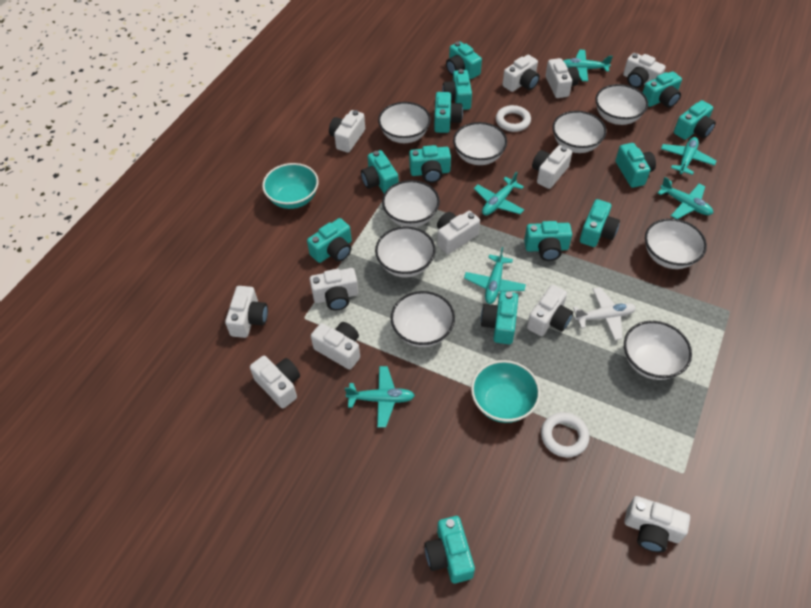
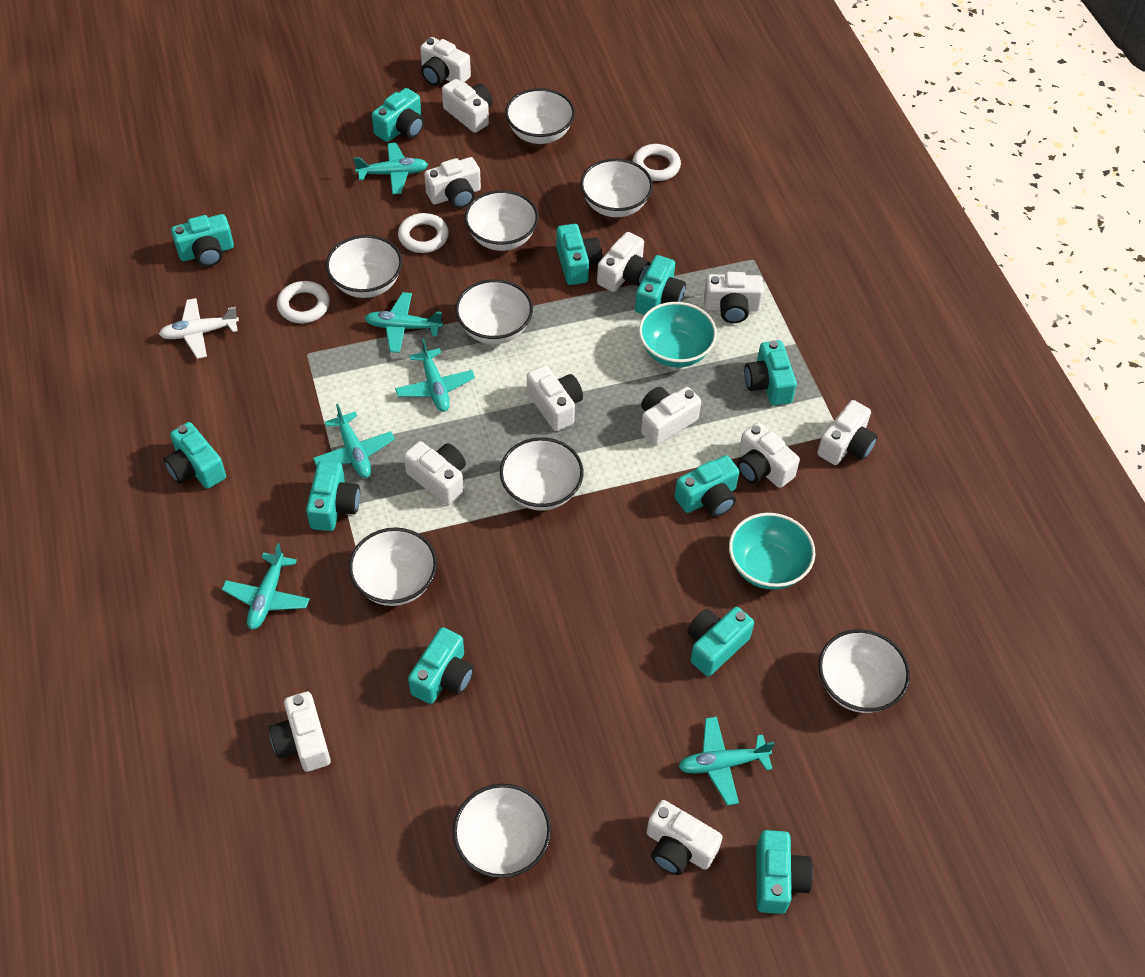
turquoise camera: 13 -> 11
white ring: 2 -> 3

